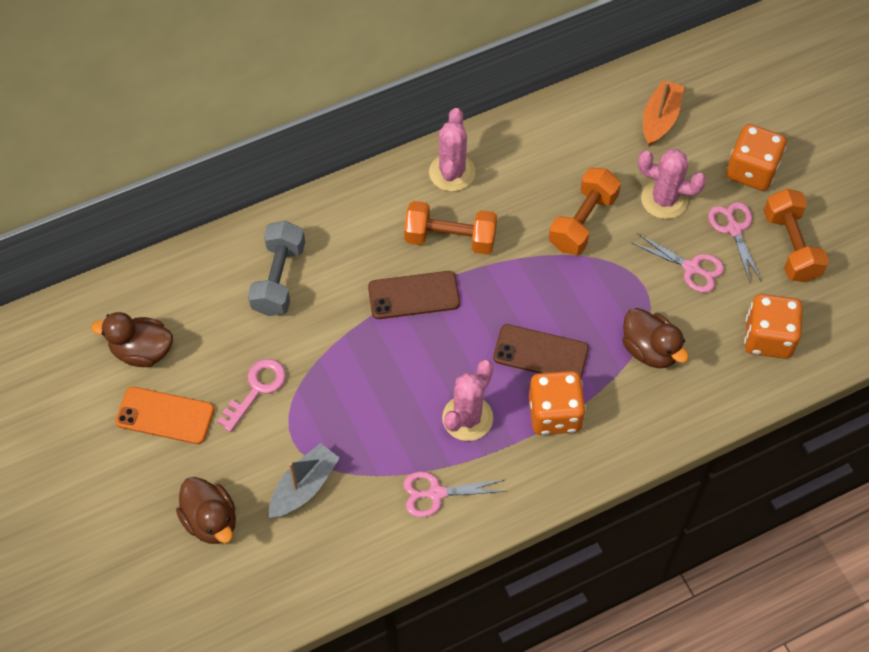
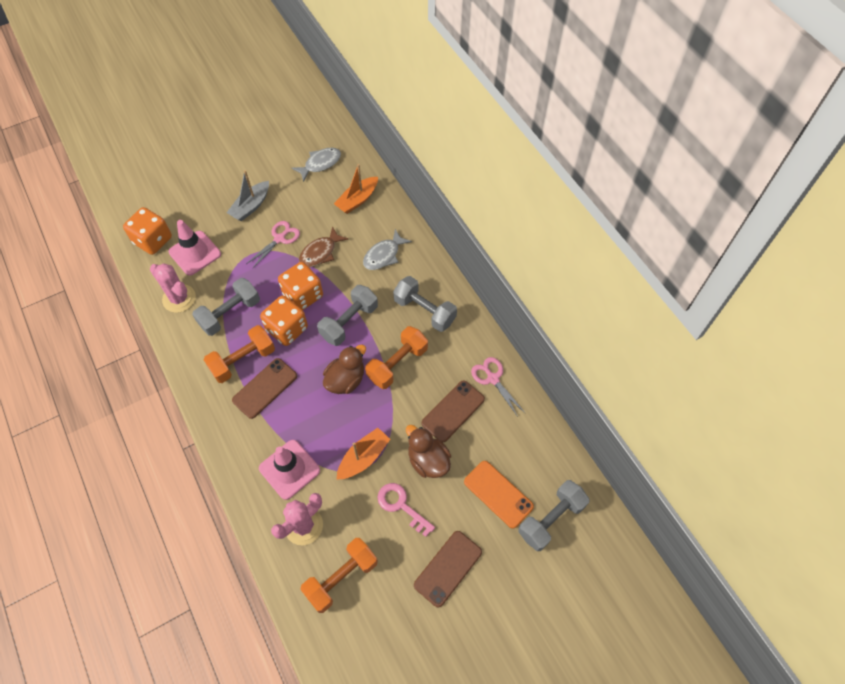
brown duck: 3 -> 2
brown fish: 0 -> 1
brown phone: 2 -> 3
grey dumbbell: 1 -> 4
grey fish: 0 -> 2
orange boat: 1 -> 2
pink cactus: 3 -> 2
pink scissors: 3 -> 2
pink traffic cone: 0 -> 2

